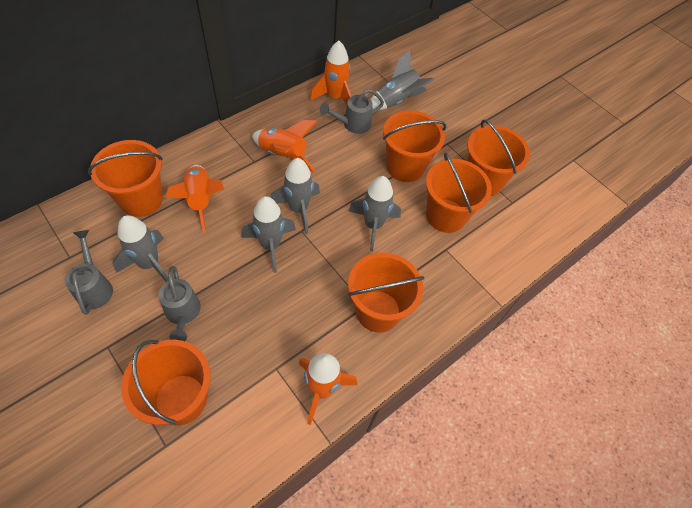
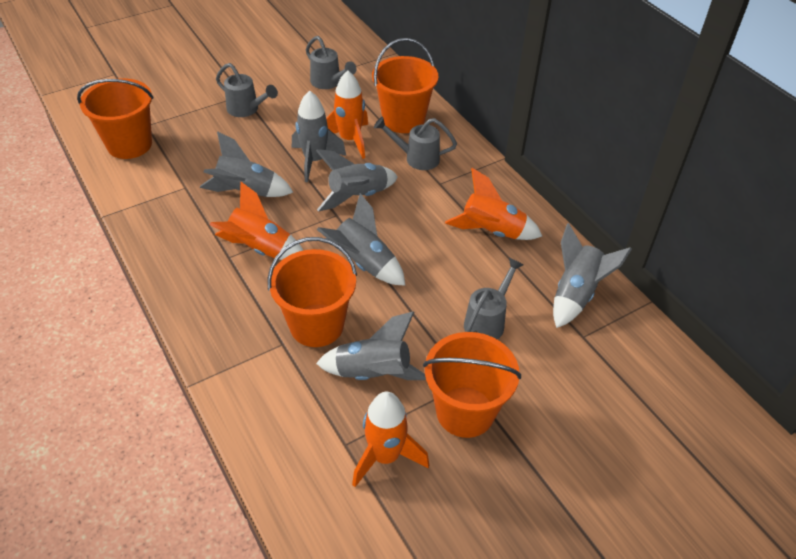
grey rocket: 5 -> 6
grey watering can: 3 -> 4
orange bucket: 6 -> 4

